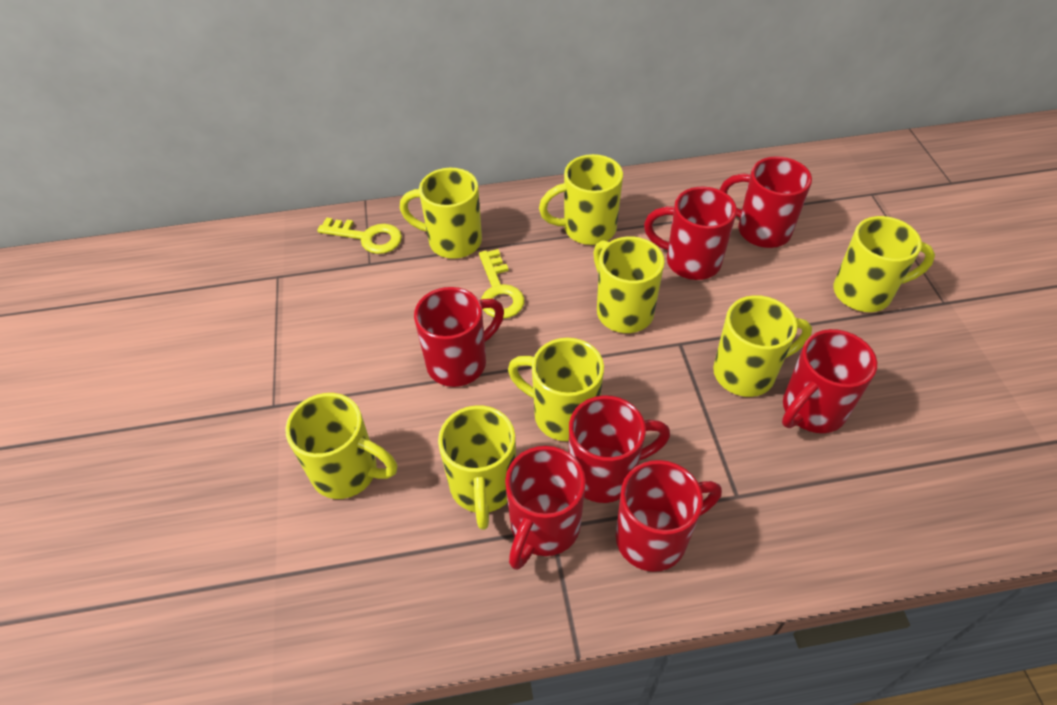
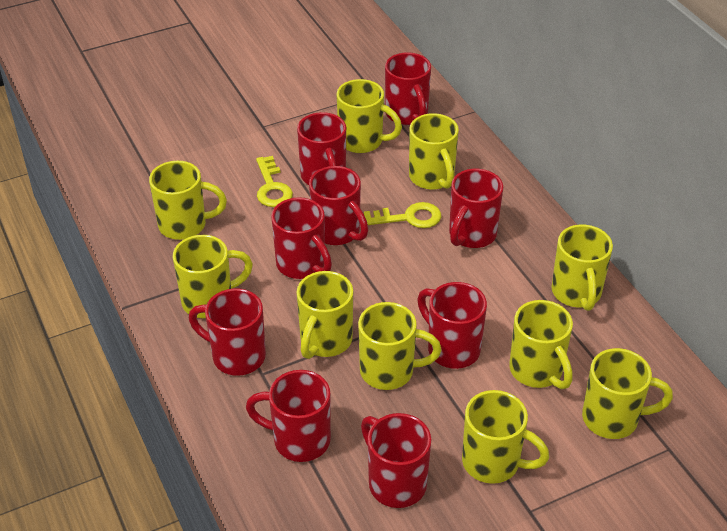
red mug: 7 -> 9
yellow mug: 8 -> 10

